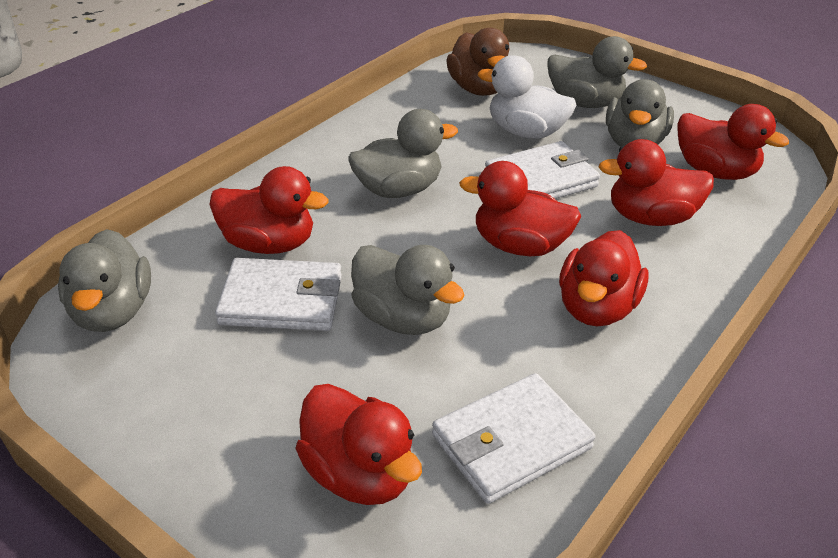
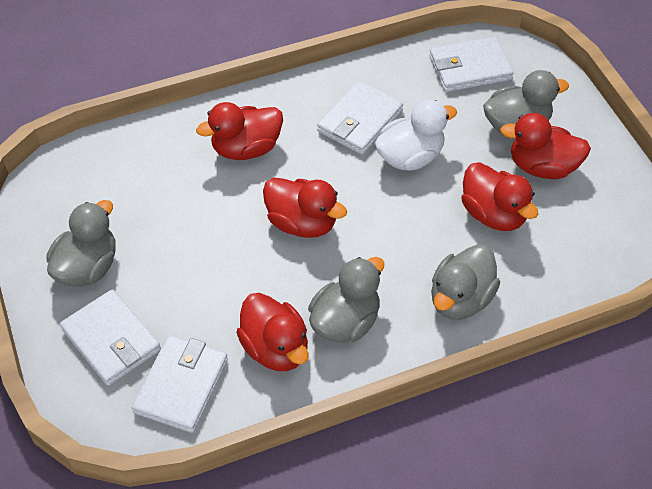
brown duck: 1 -> 0
grey duck: 5 -> 4
red duck: 6 -> 5
white wallet: 3 -> 4

